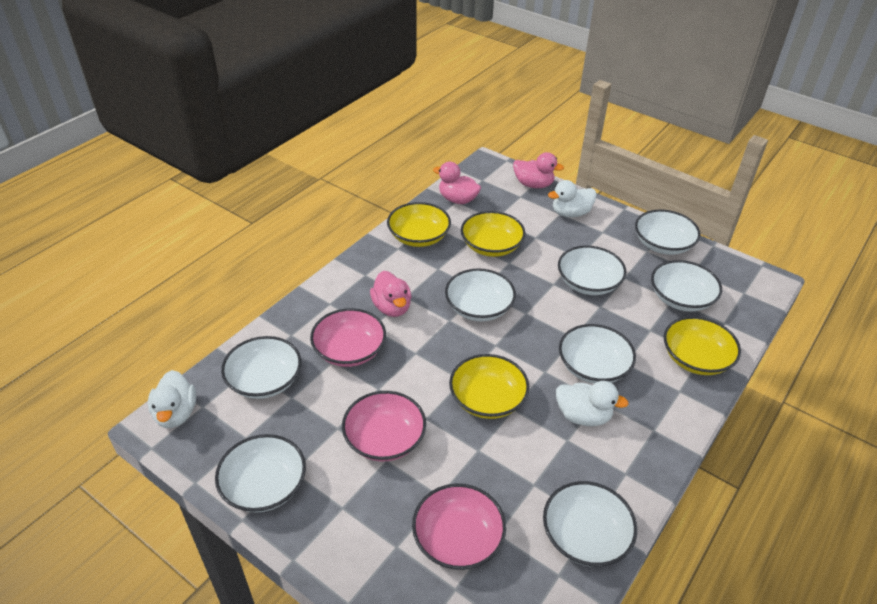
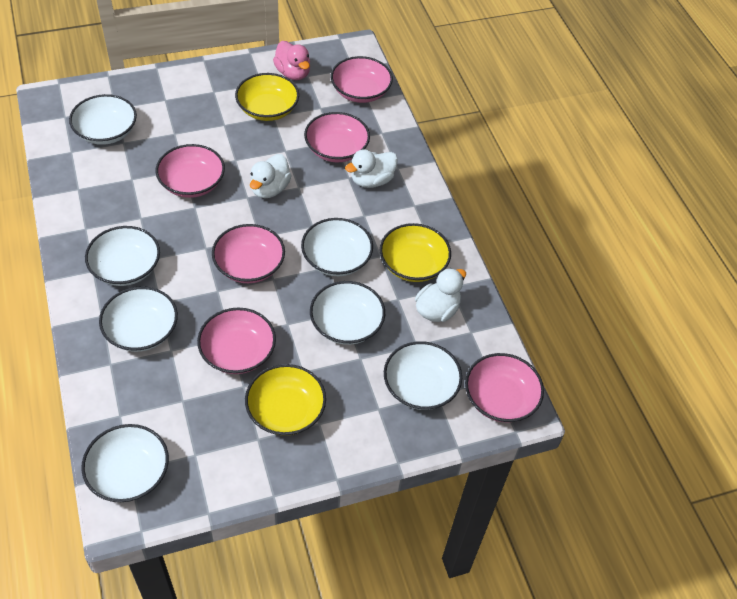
pink bowl: 3 -> 6
pink duck: 3 -> 1
white bowl: 8 -> 7
yellow bowl: 4 -> 3

